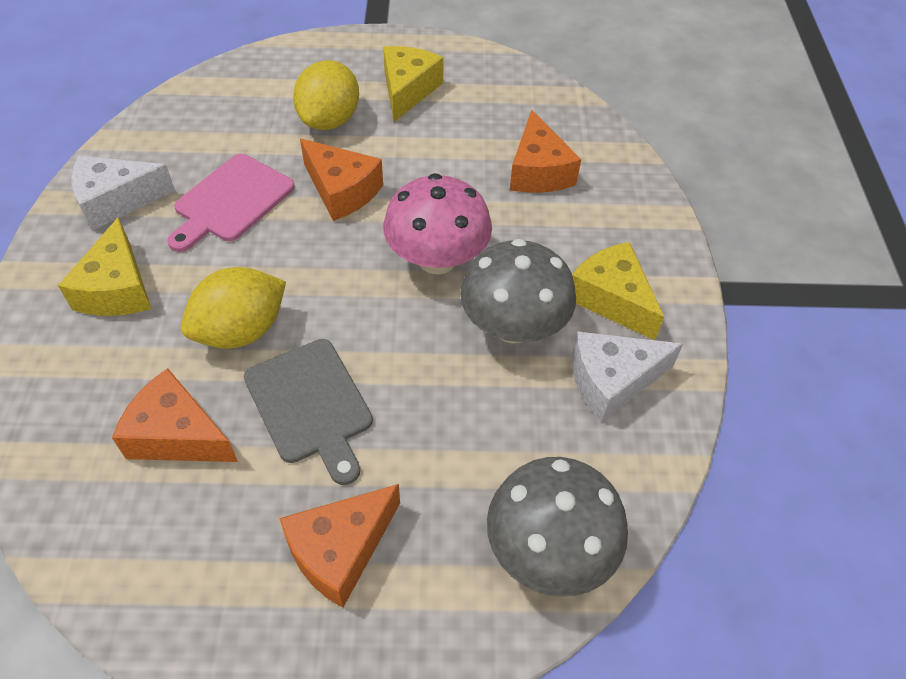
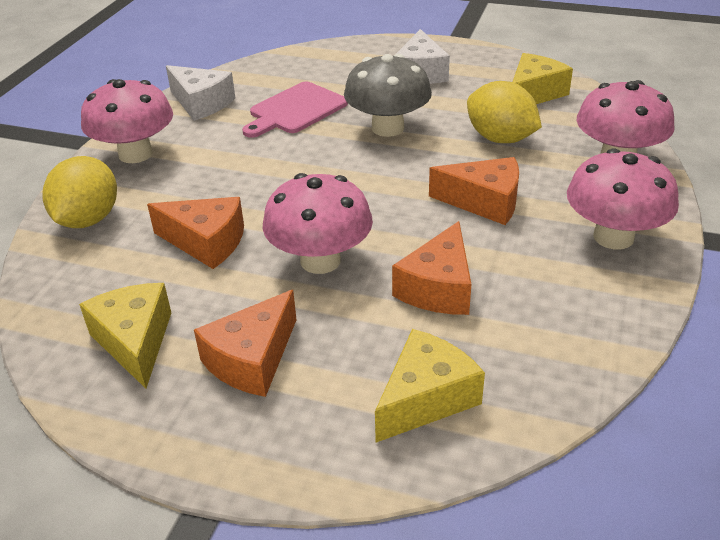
grey cutting board: 1 -> 0
grey mushroom: 2 -> 1
pink mushroom: 1 -> 4

